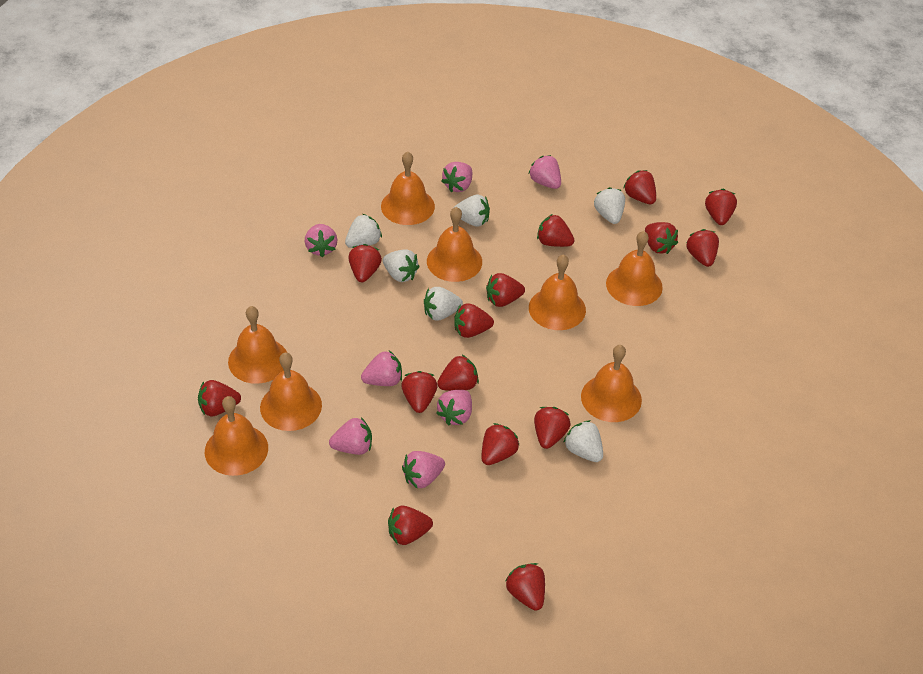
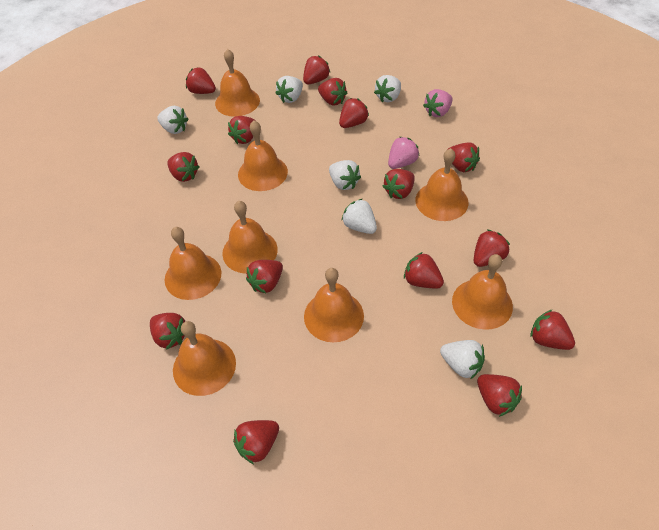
pink strawberry: 7 -> 2

